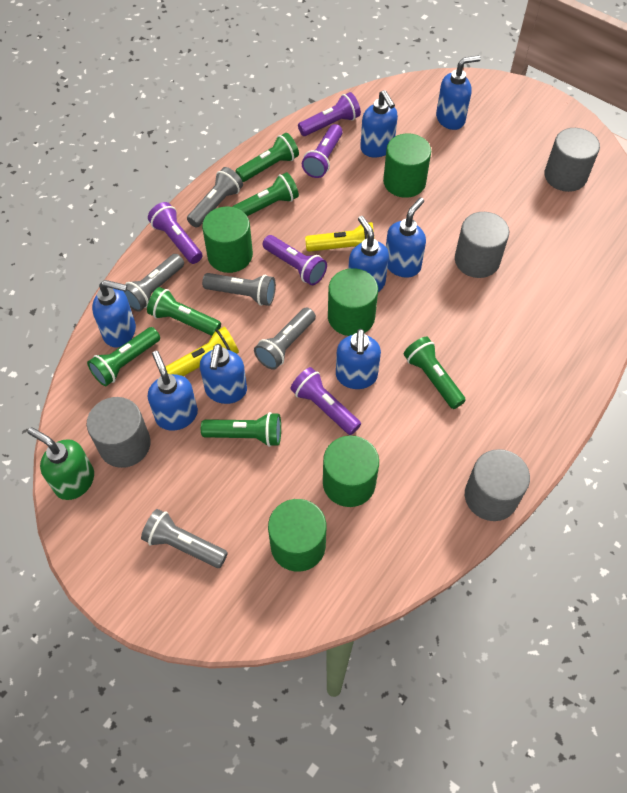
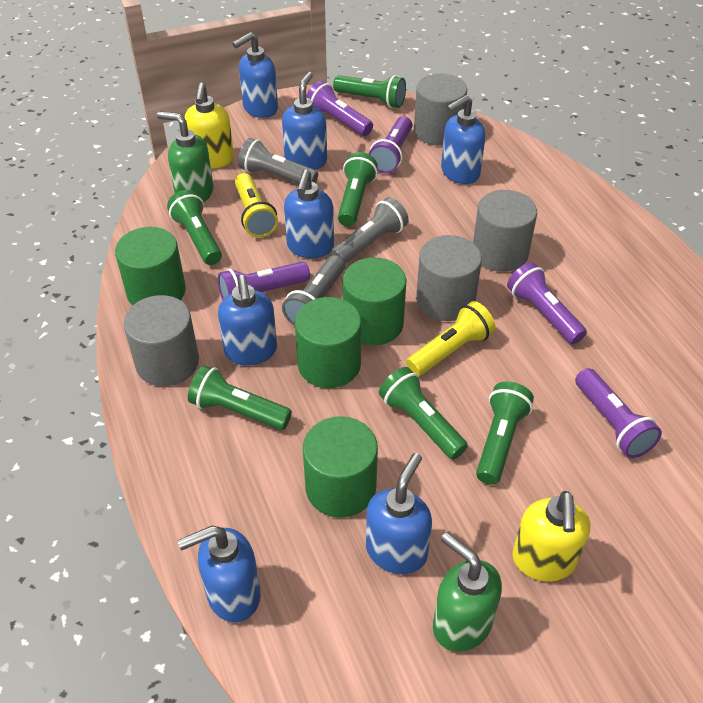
blue soap dispenser: 8 -> 7
green cylinder: 5 -> 4
green soap dispenser: 1 -> 2
grey flashlight: 5 -> 3
yellow soap dispenser: 0 -> 2

